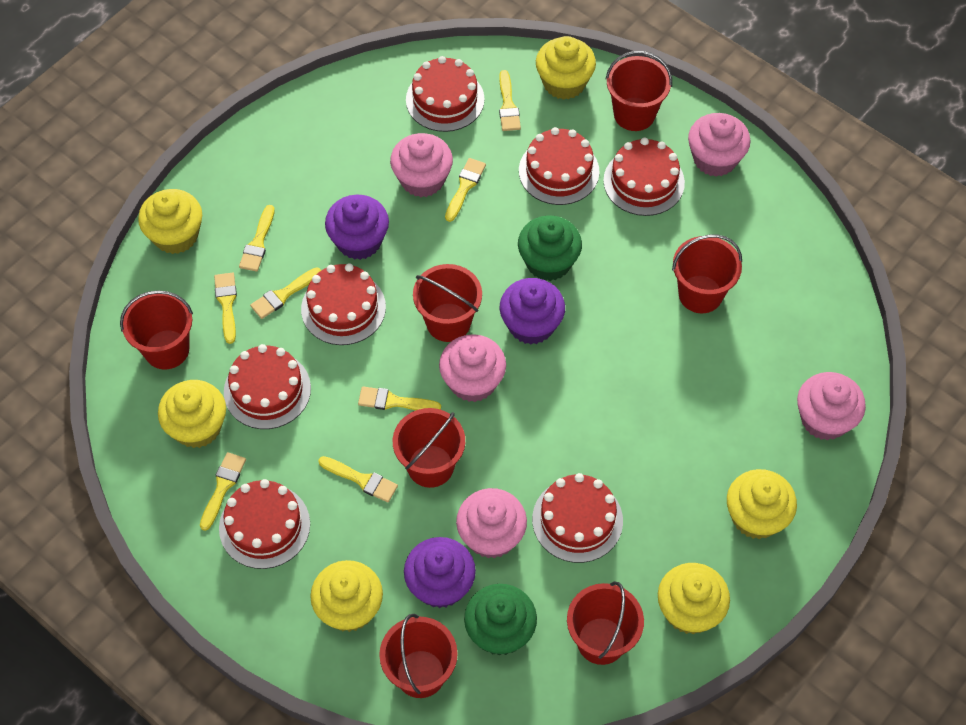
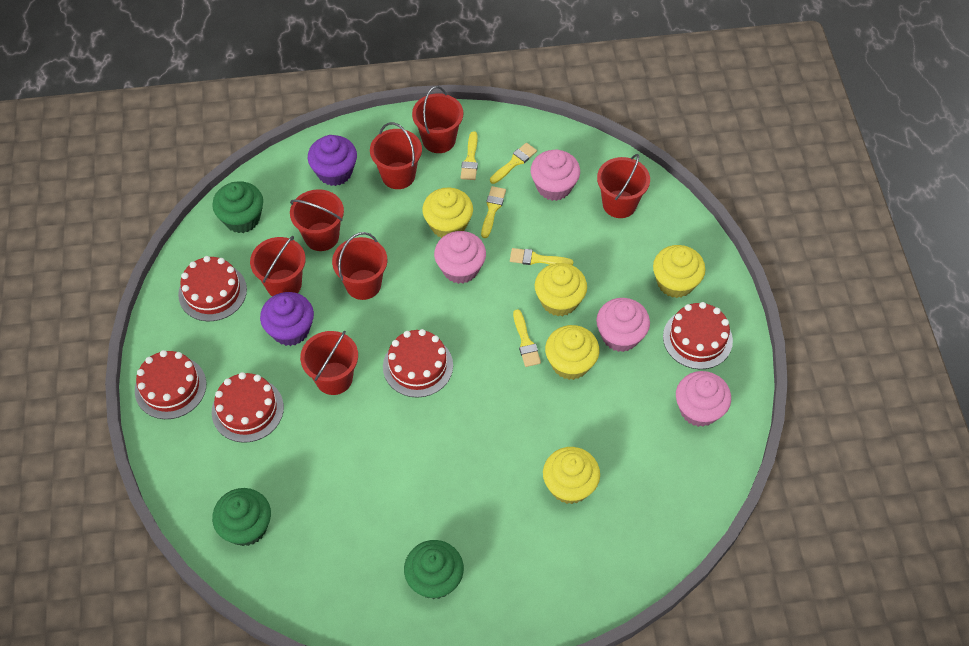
green cupcake: 2 -> 3
pink cupcake: 5 -> 4
purple cupcake: 3 -> 2
red cake: 7 -> 5
yellow brush: 8 -> 5
yellow cupcake: 6 -> 5

